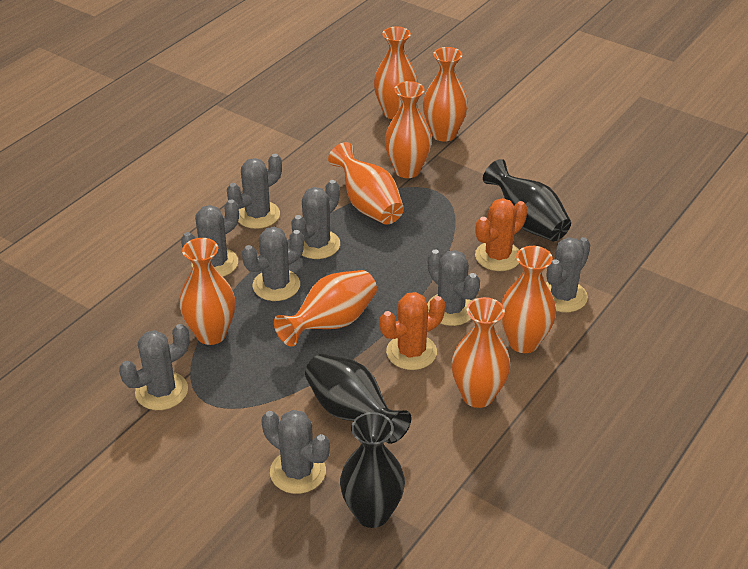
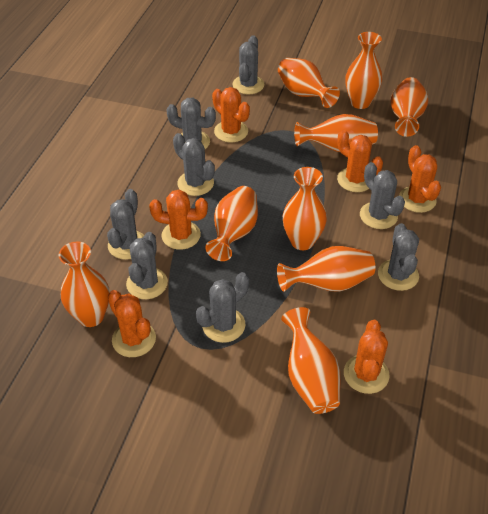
black vase: 3 -> 0
orange cactus: 2 -> 6
orange vase: 8 -> 9

